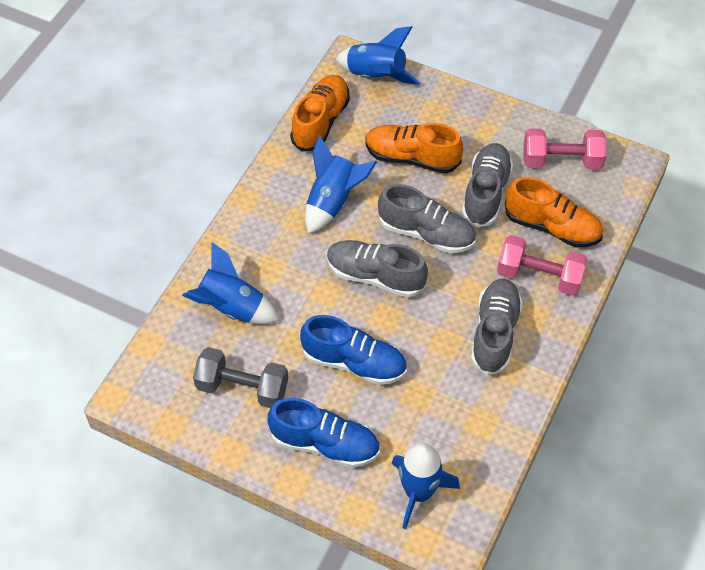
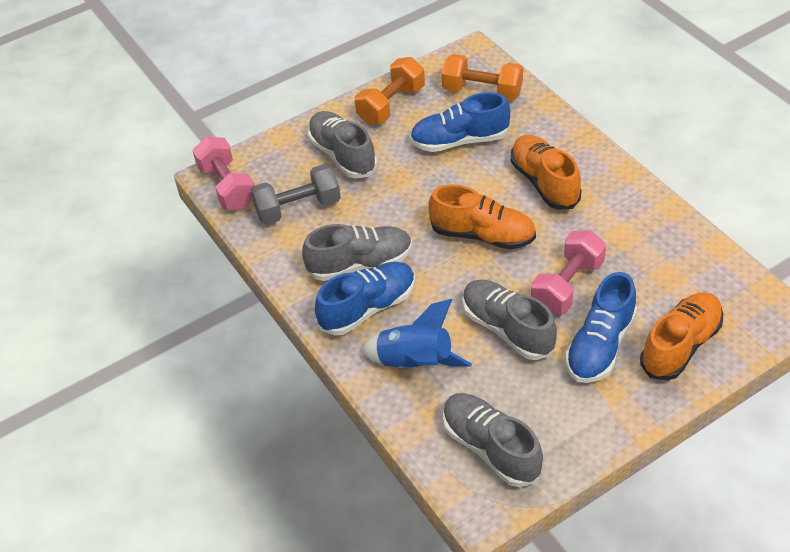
blue rocket: 4 -> 1
blue shoe: 2 -> 3
orange dumbbell: 0 -> 2

